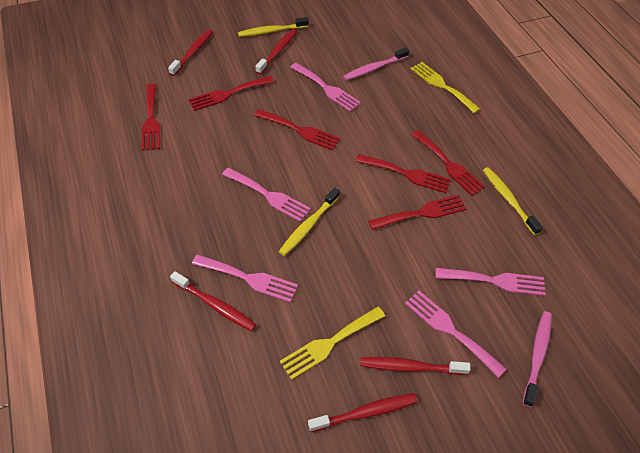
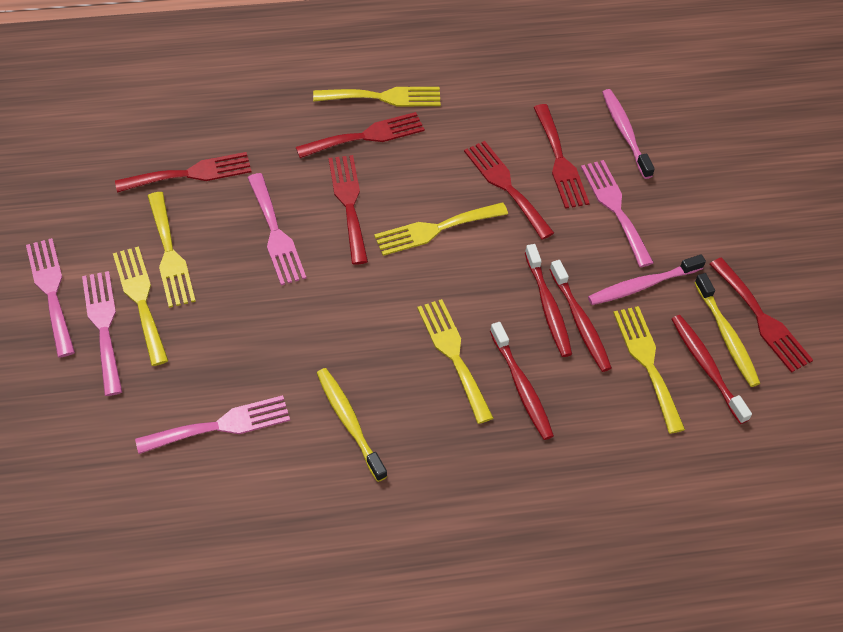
red toothbrush: 5 -> 4
yellow fork: 2 -> 6
yellow toothbrush: 3 -> 2

